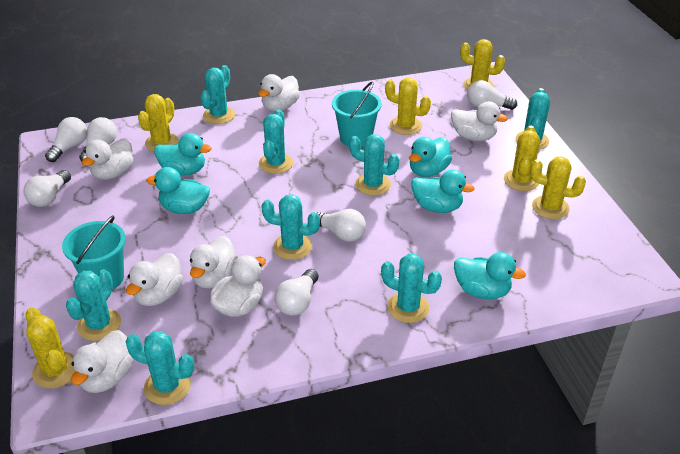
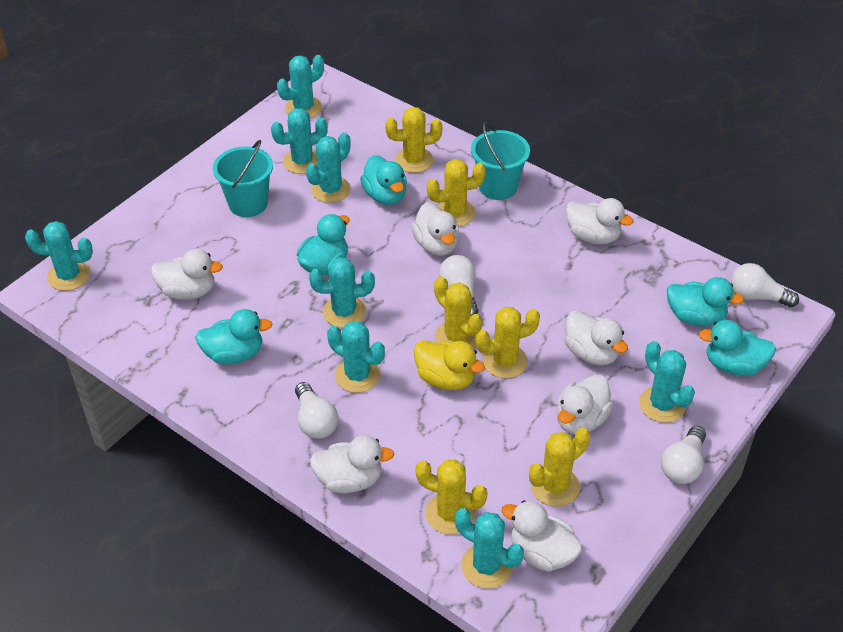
white light bulb: 6 -> 4
yellow duck: 0 -> 1

